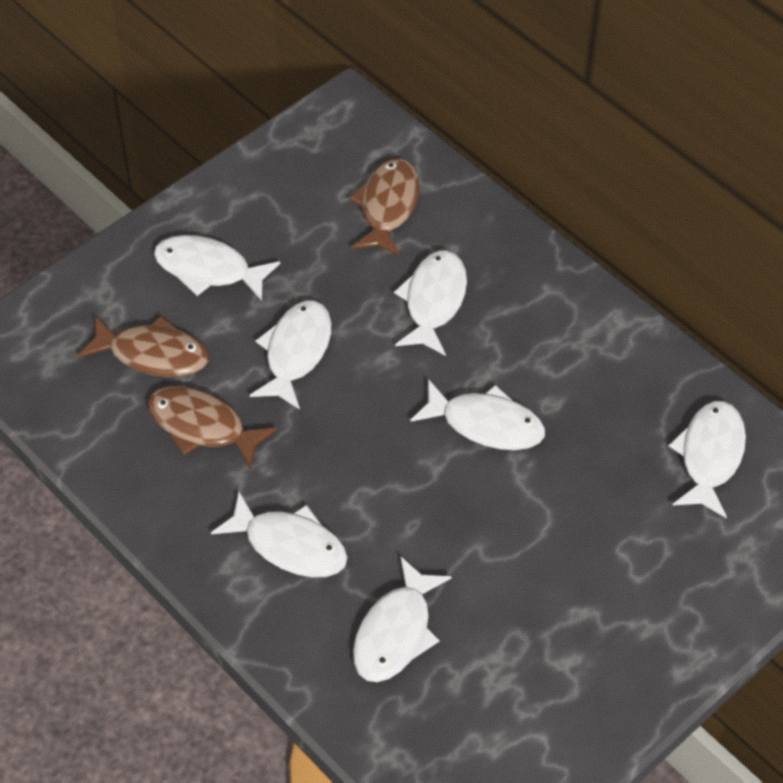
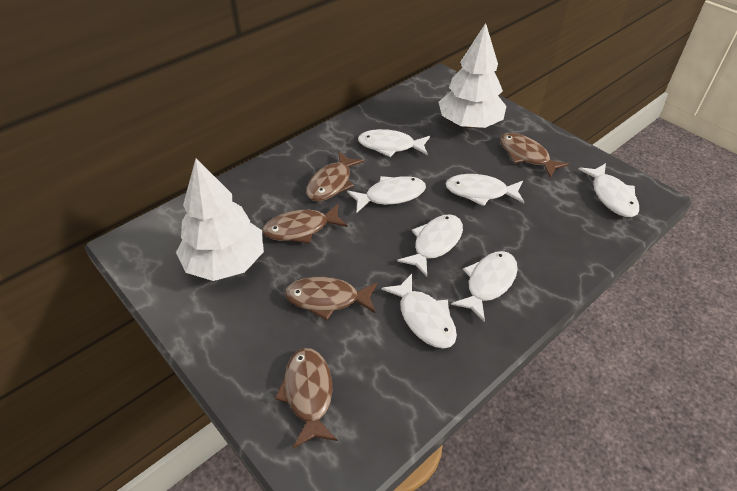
brown fish: 3 -> 5
white tree: 0 -> 2

